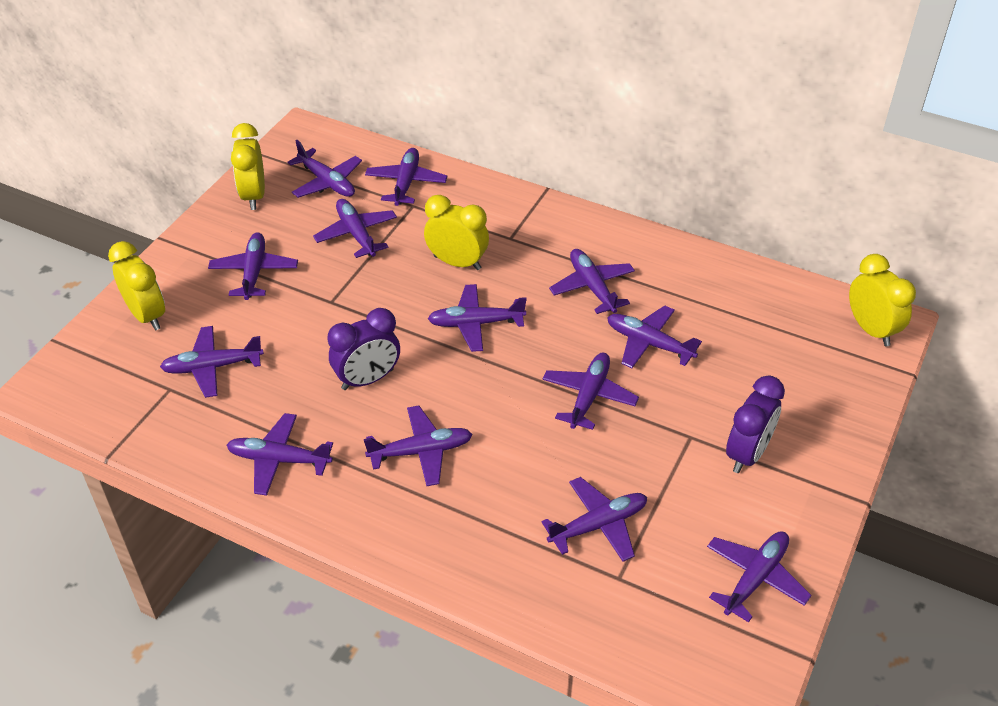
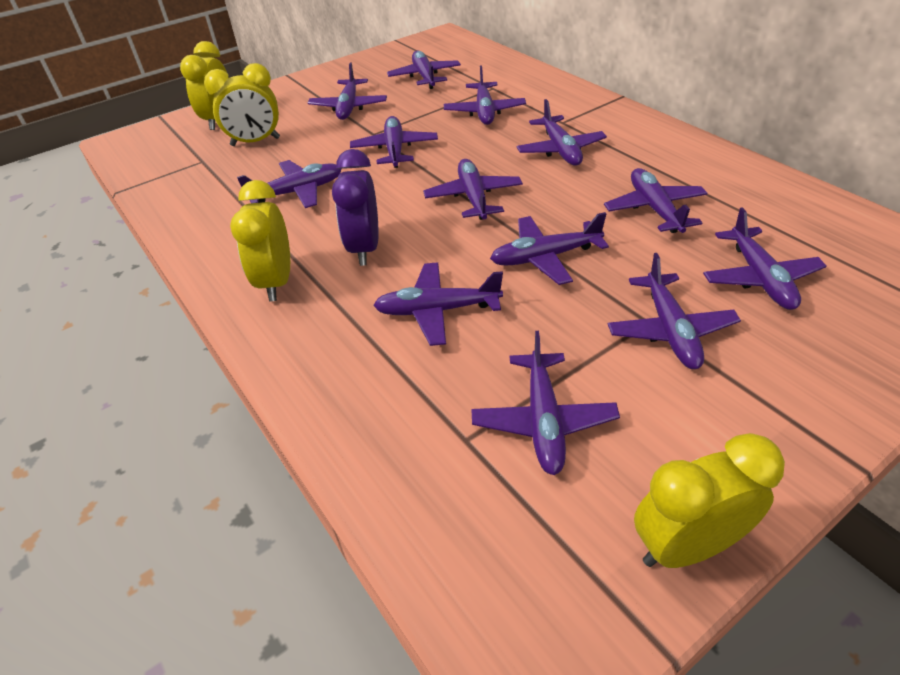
purple clock: 2 -> 1

